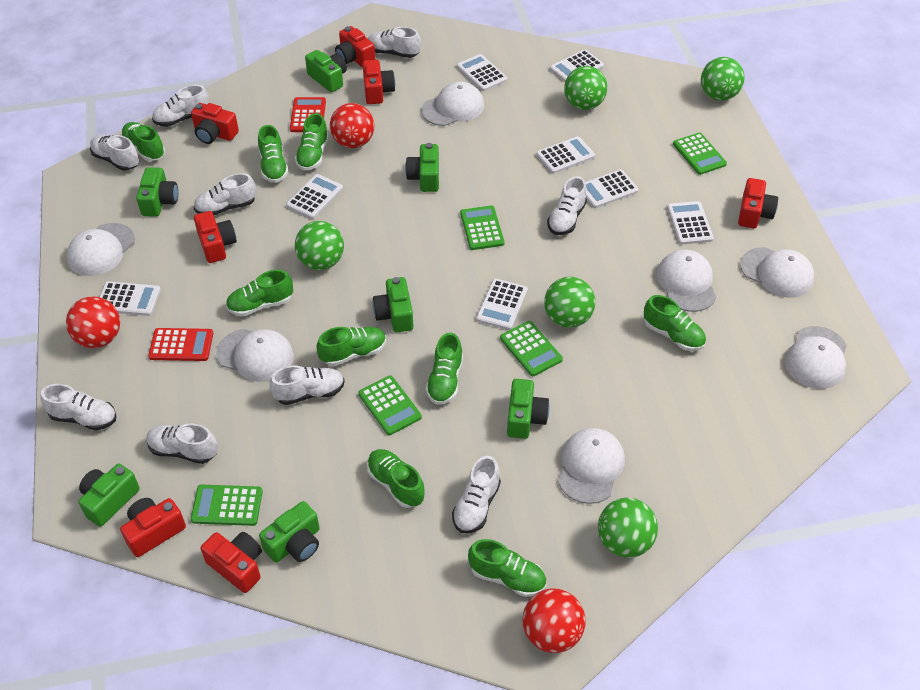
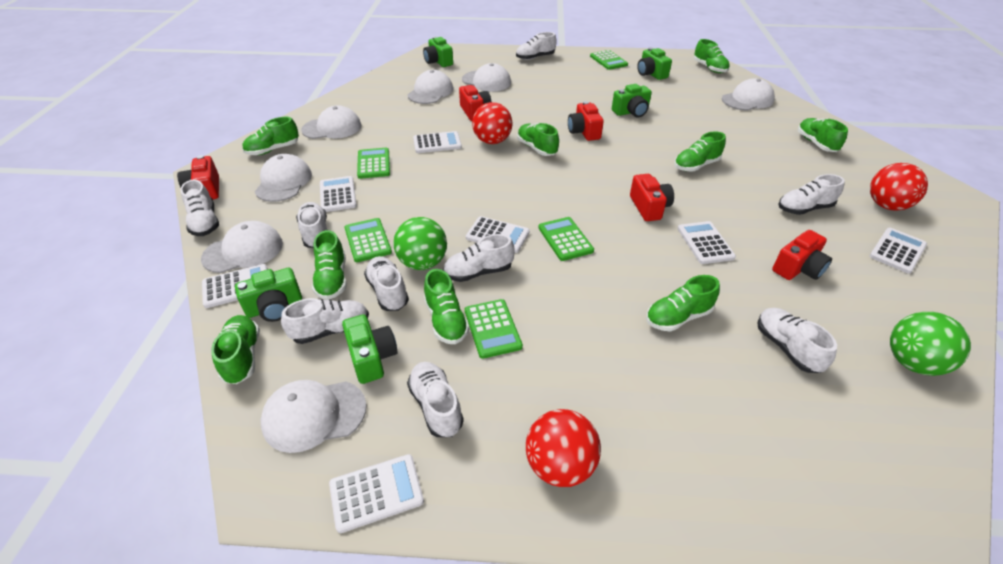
green ball: 5 -> 2
green camera: 7 -> 5
red calculator: 2 -> 0
red camera: 7 -> 5
white calculator: 8 -> 7

